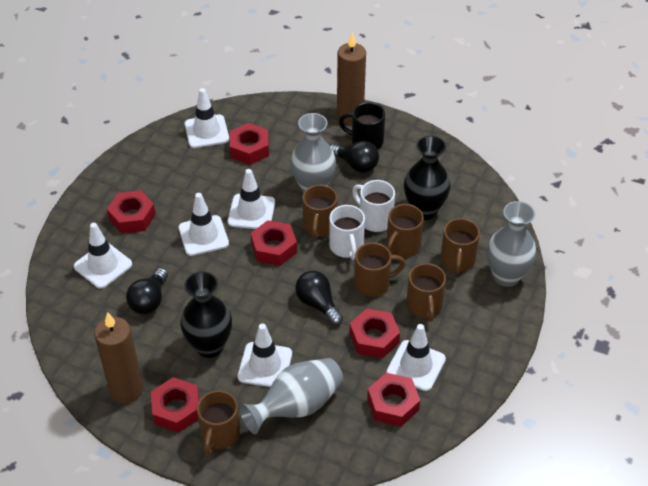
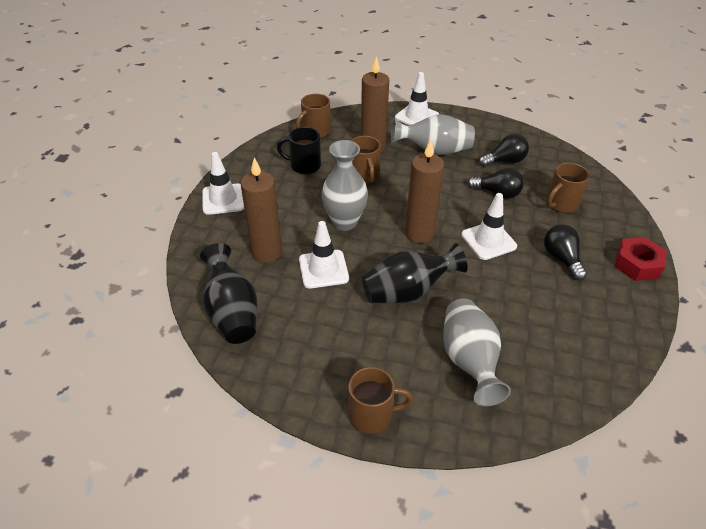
brown candle: 2 -> 3
brown mug: 6 -> 4
red nut: 6 -> 1
white mug: 2 -> 0
white traffic cone: 6 -> 4

